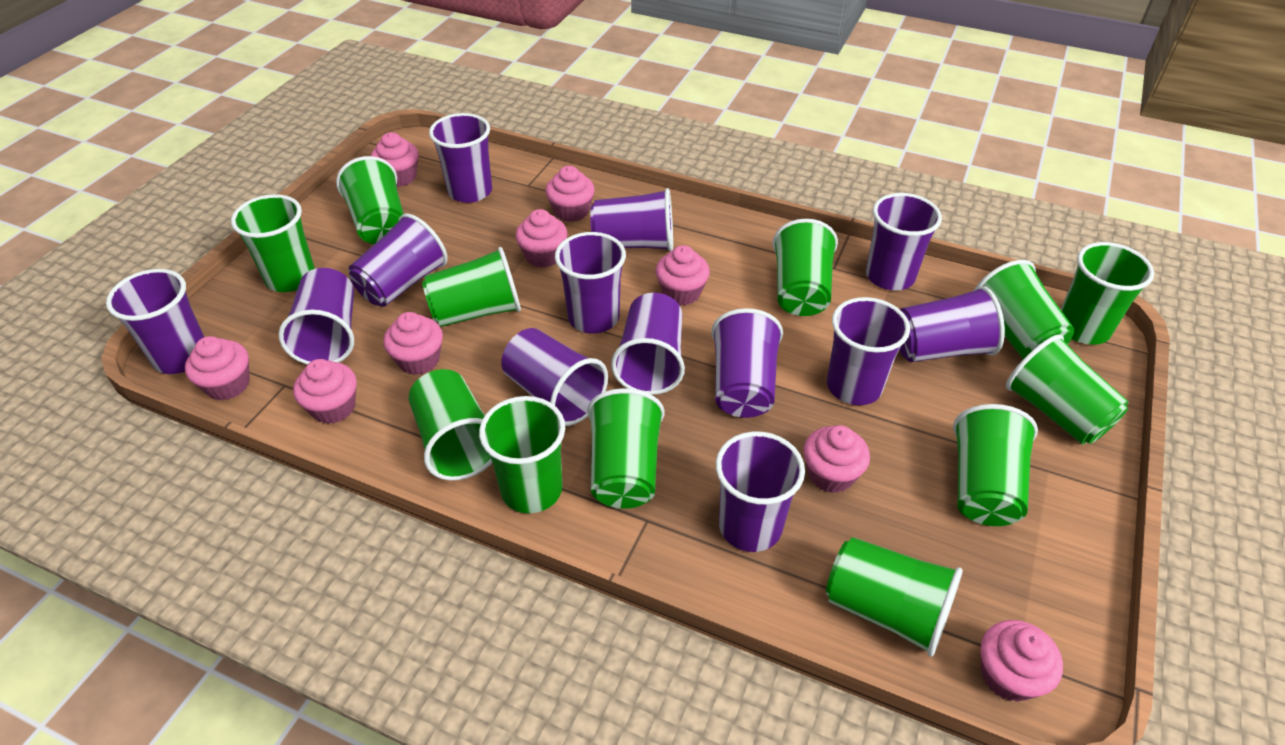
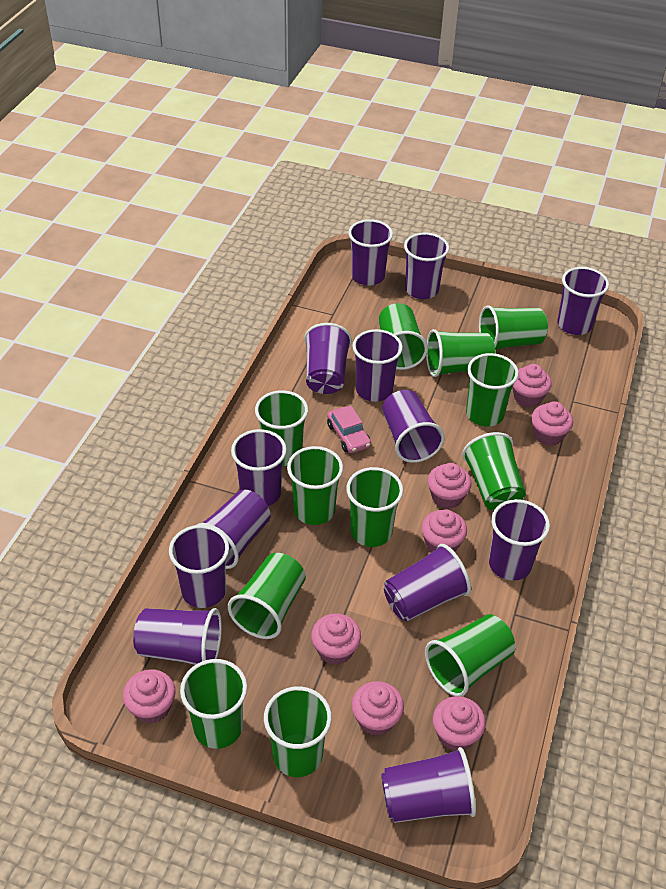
pink car: 0 -> 1
pink cupcake: 9 -> 8

